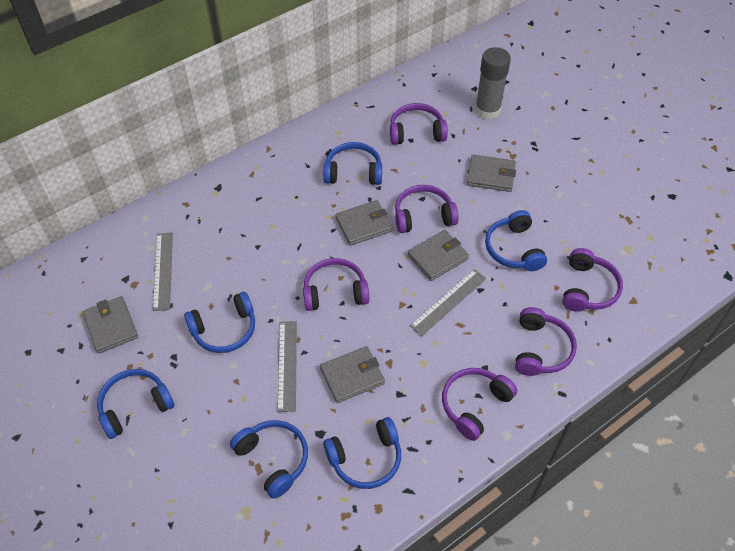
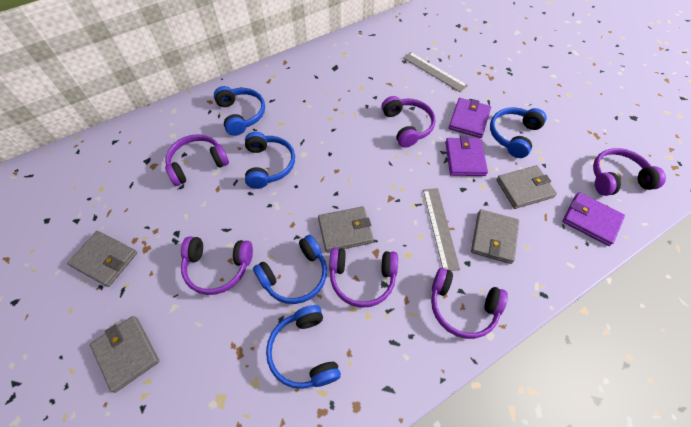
blue headphones: 6 -> 5
grey glue stick: 1 -> 0
grey ruler: 3 -> 2
purple wallet: 0 -> 3

